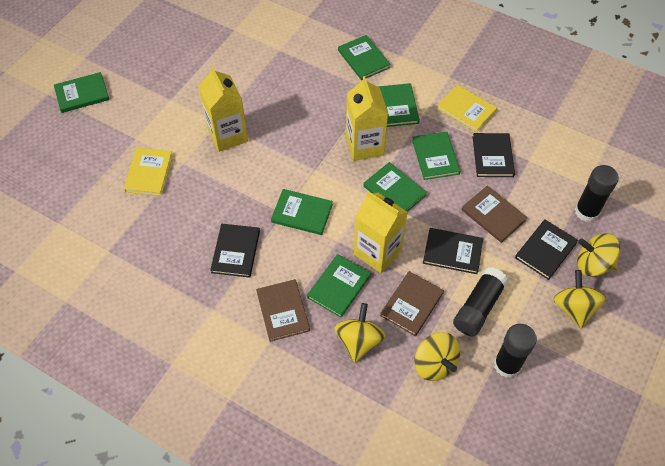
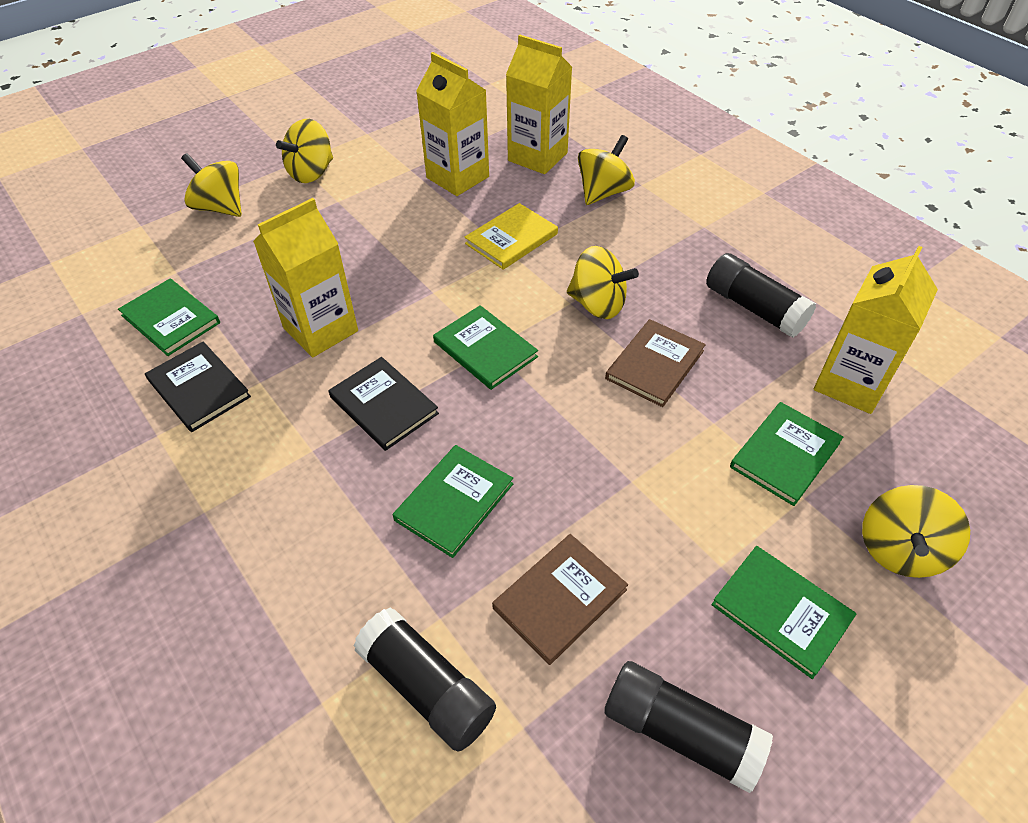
black book: 4 -> 2
brown book: 3 -> 2
green book: 7 -> 5
yellow book: 2 -> 1
yellow carton: 3 -> 4
yellow spinning top: 4 -> 5

